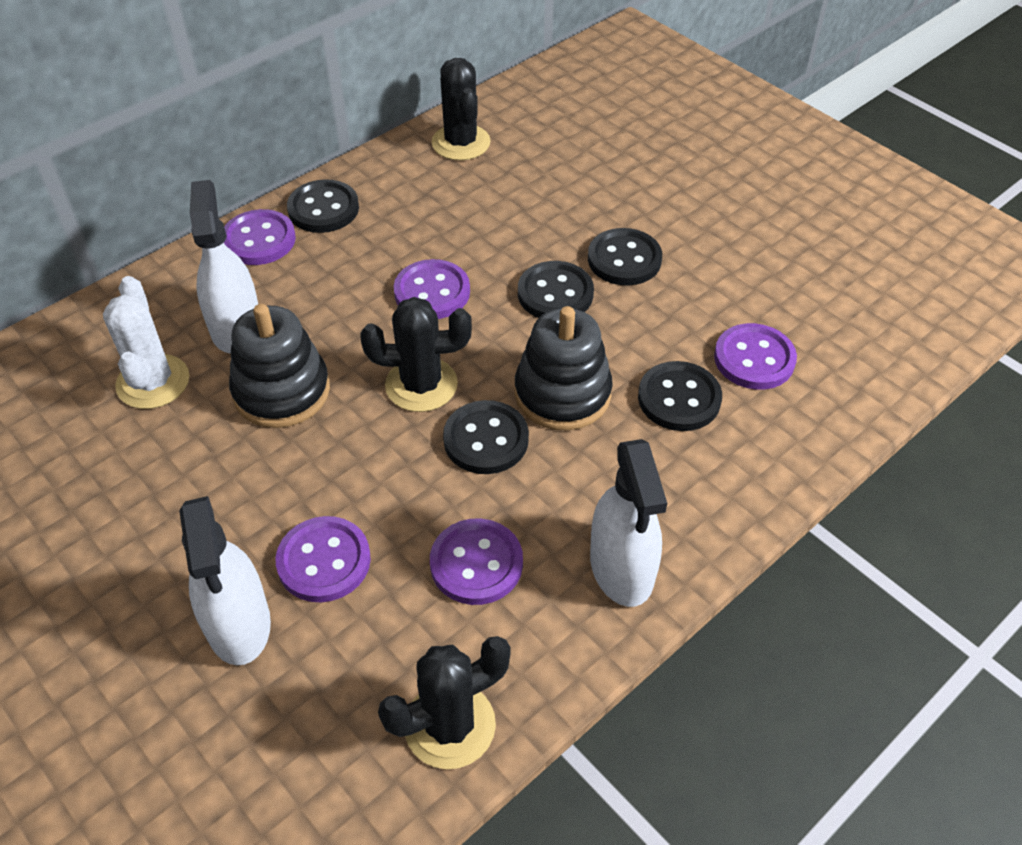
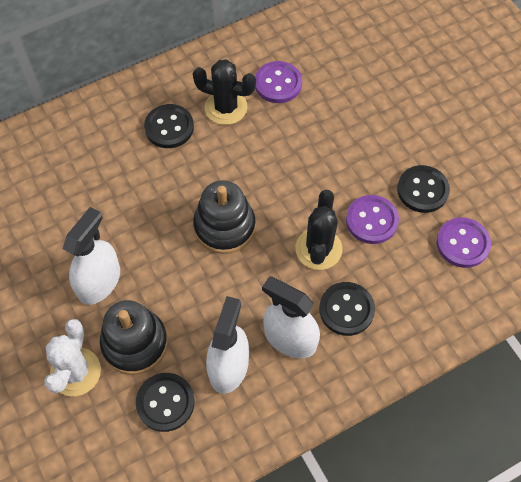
black button: 5 -> 4
black cactus: 3 -> 2
purple button: 5 -> 3

